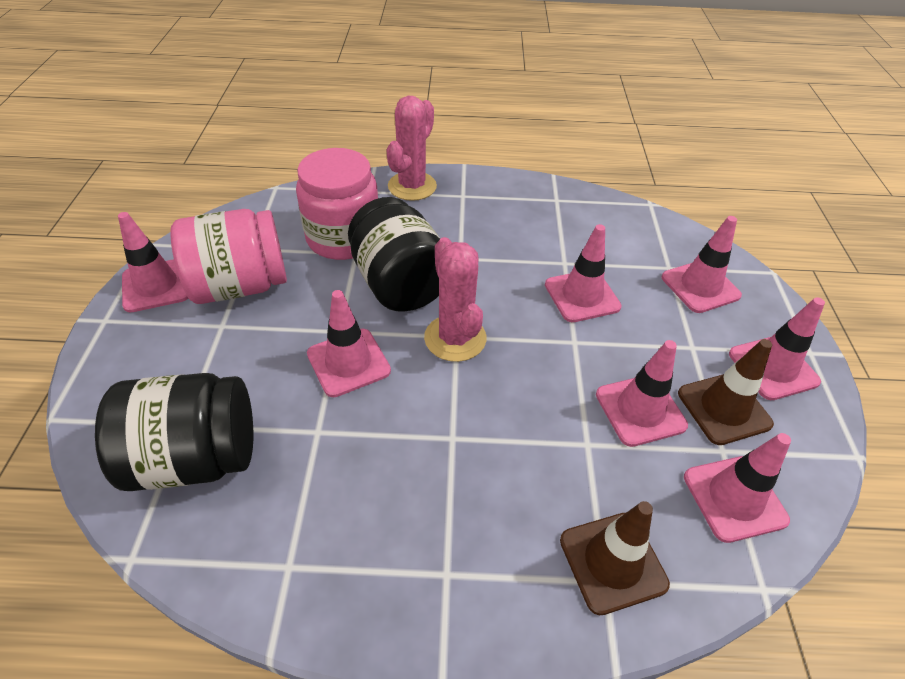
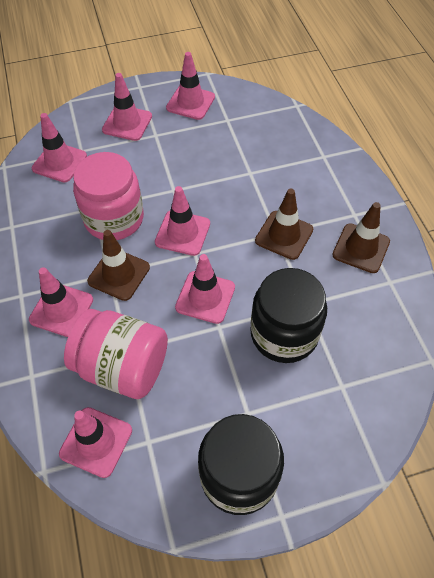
brown traffic cone: 2 -> 3
pink cactus: 2 -> 0

